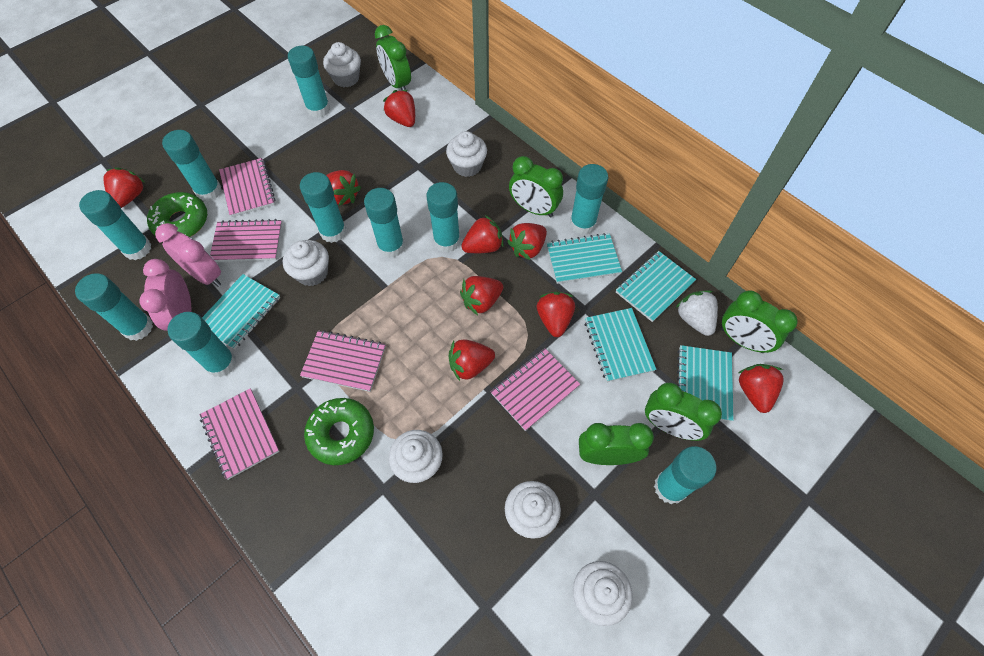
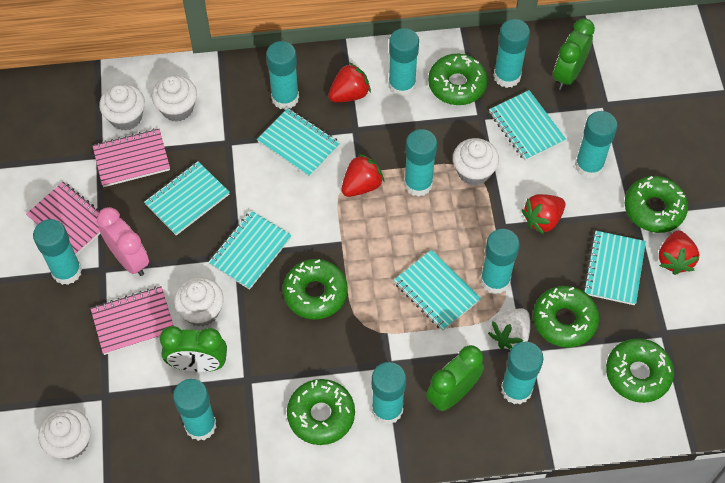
green clock: 5 -> 3
green donut: 2 -> 6
pink clock: 2 -> 1
pink notebook: 5 -> 3
red strawberry: 9 -> 4
turquoise notebook: 5 -> 6
white cupcake: 6 -> 5

